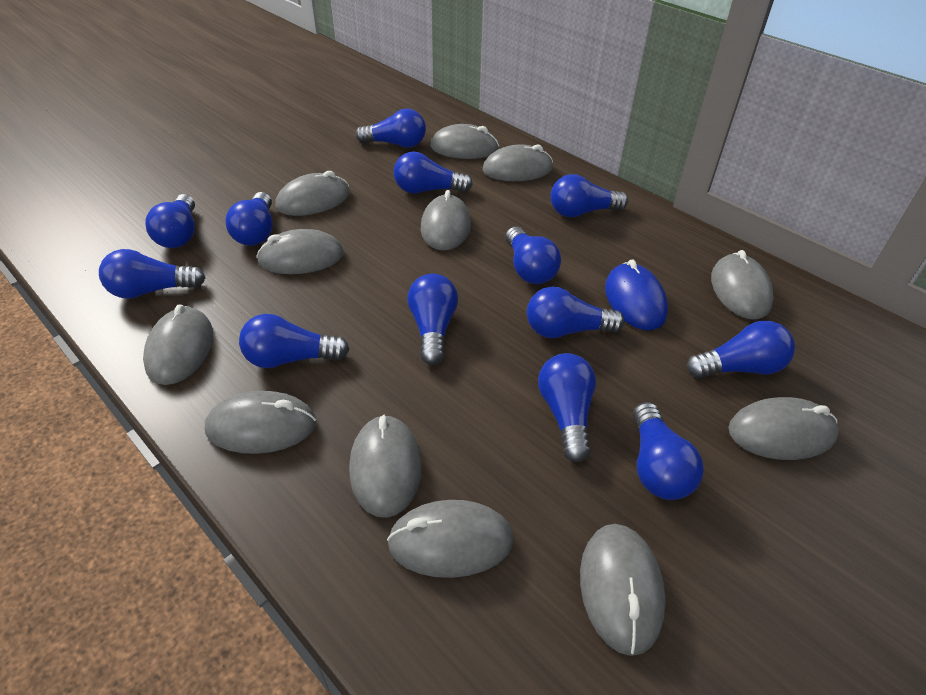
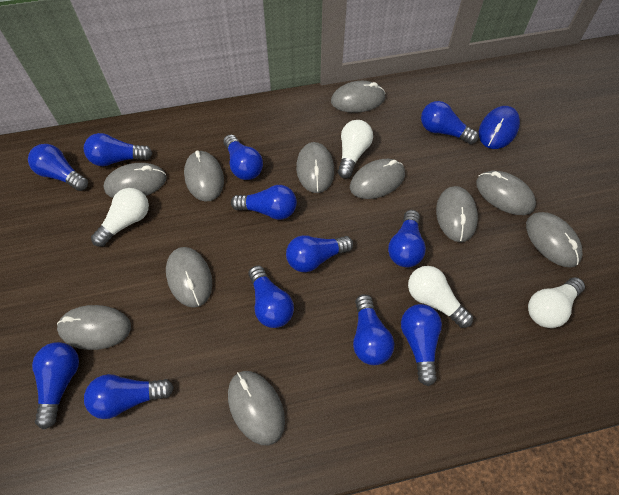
blue light bulb: 13 -> 12
grey mouse: 12 -> 11
white light bulb: 0 -> 4

